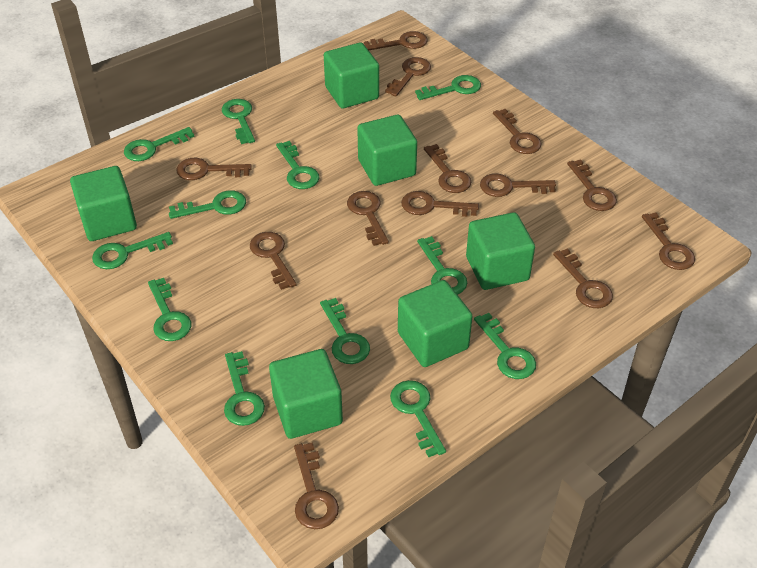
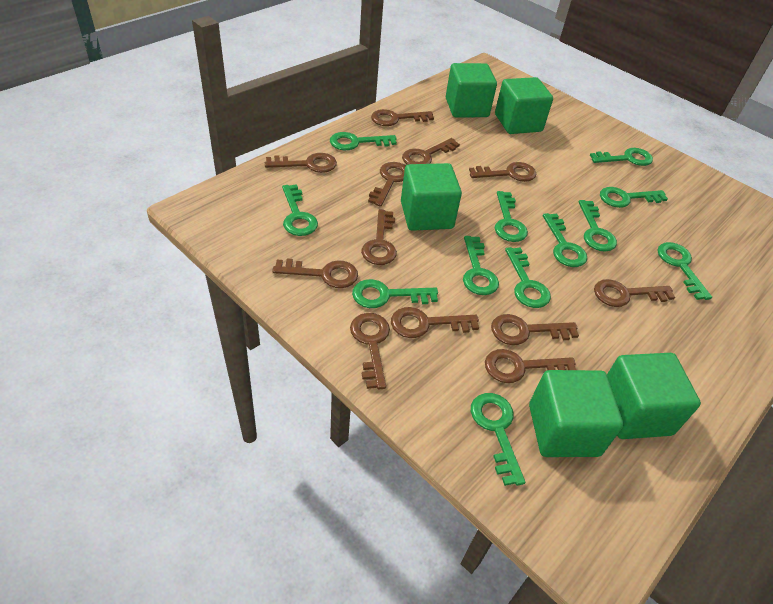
brown key: 13 -> 12
green cube: 6 -> 5

